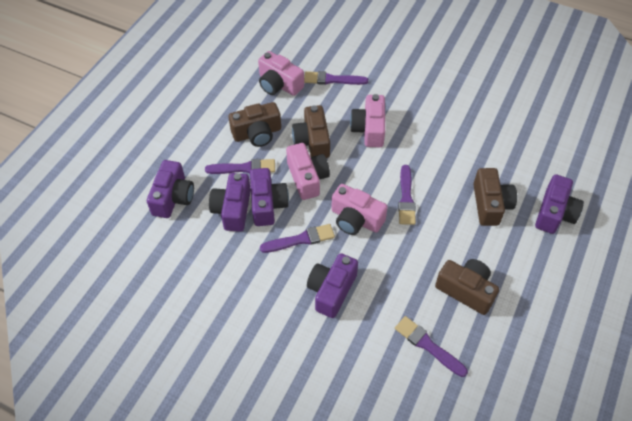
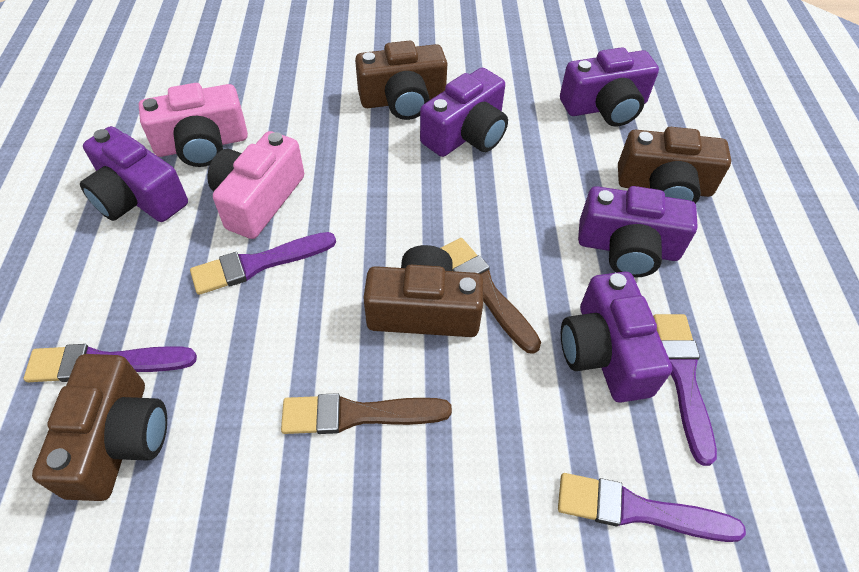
brown brush: 0 -> 2
pink camera: 4 -> 2
purple brush: 5 -> 4

